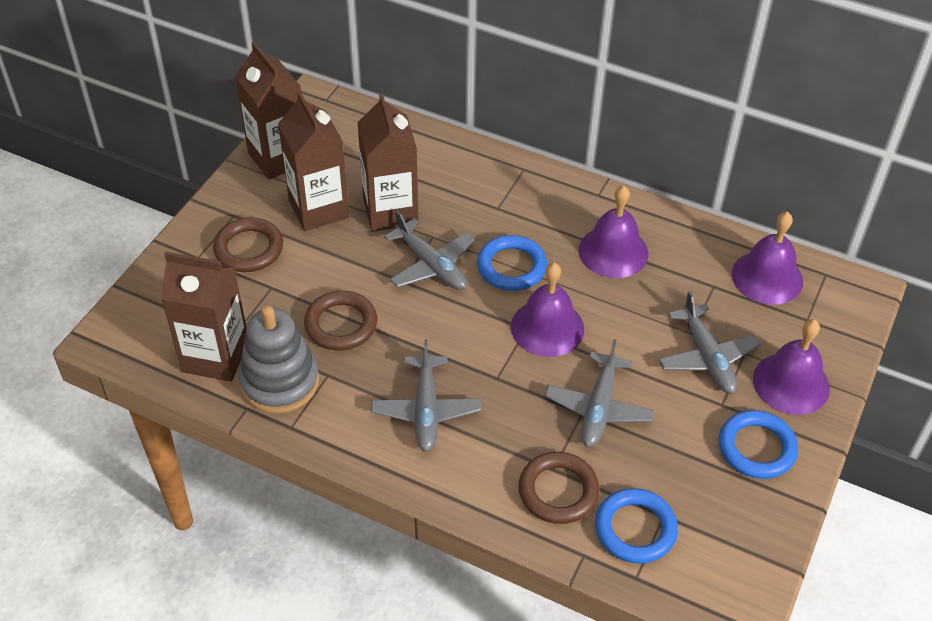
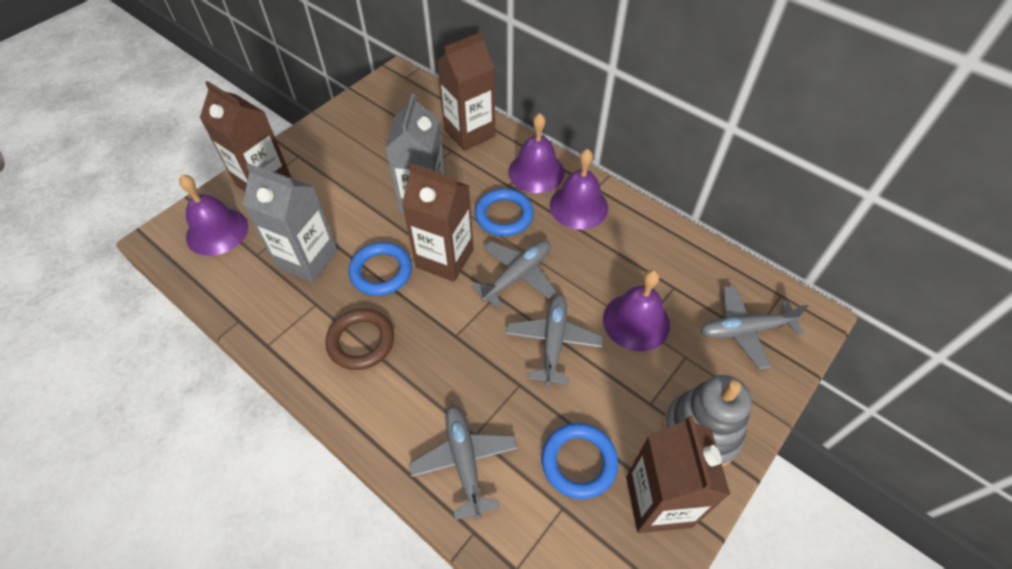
brown ring: 3 -> 1
grey carton: 0 -> 2

